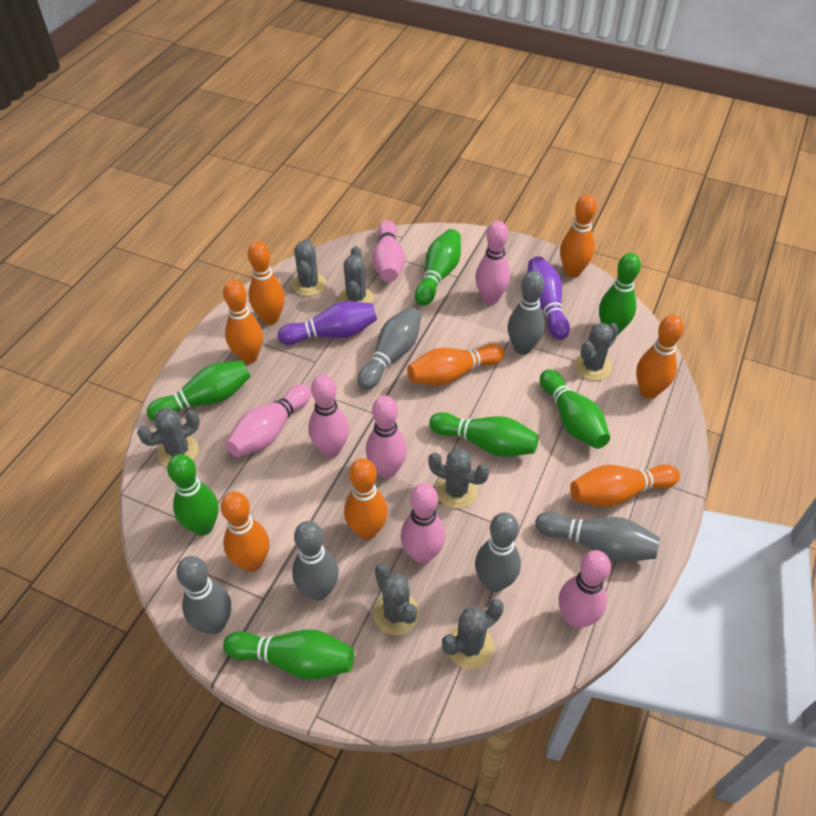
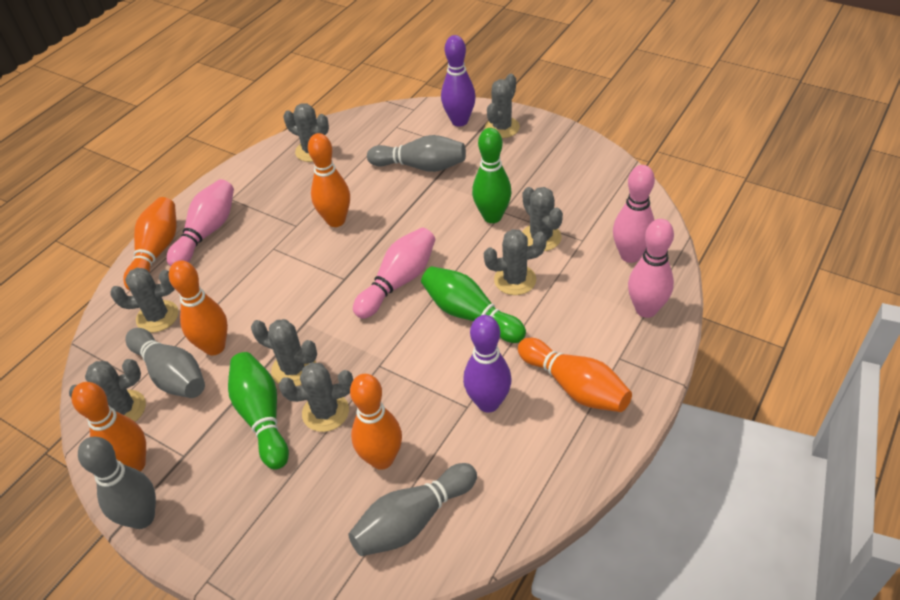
green bowling pin: 7 -> 3
grey bowling pin: 6 -> 4
grey cactus: 7 -> 8
orange bowling pin: 8 -> 6
pink bowling pin: 7 -> 4

